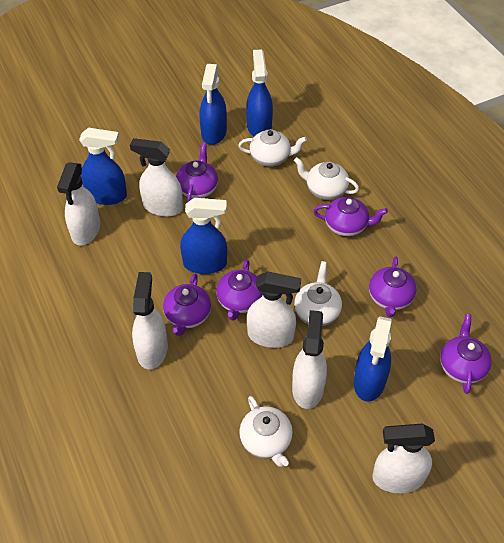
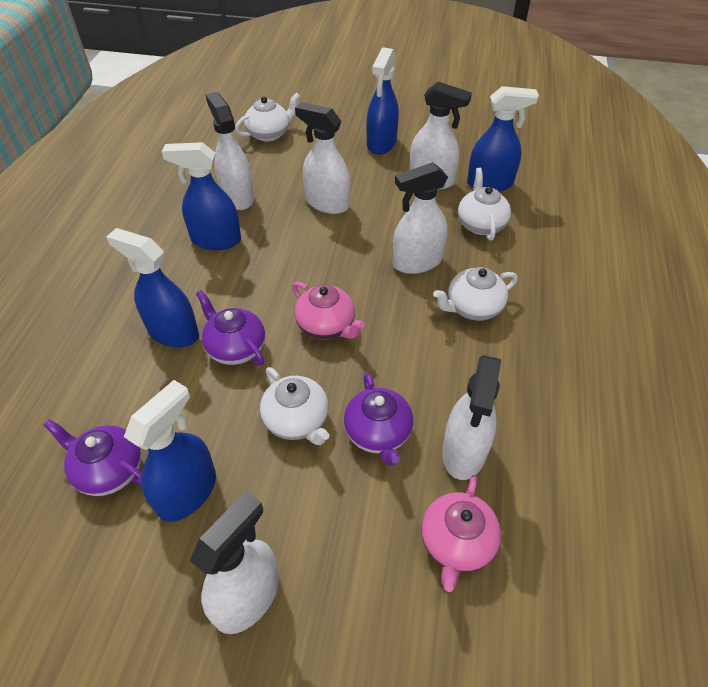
pink teapot: 0 -> 2
purple teapot: 6 -> 3

